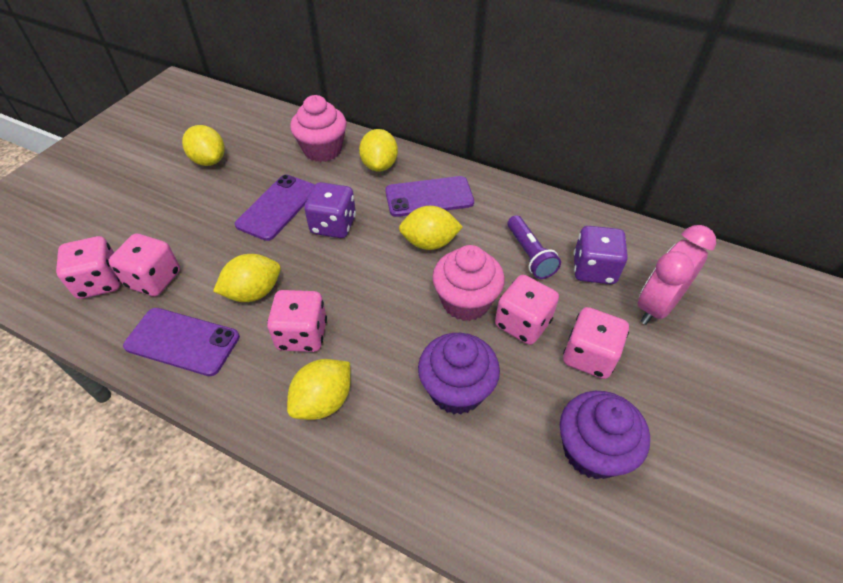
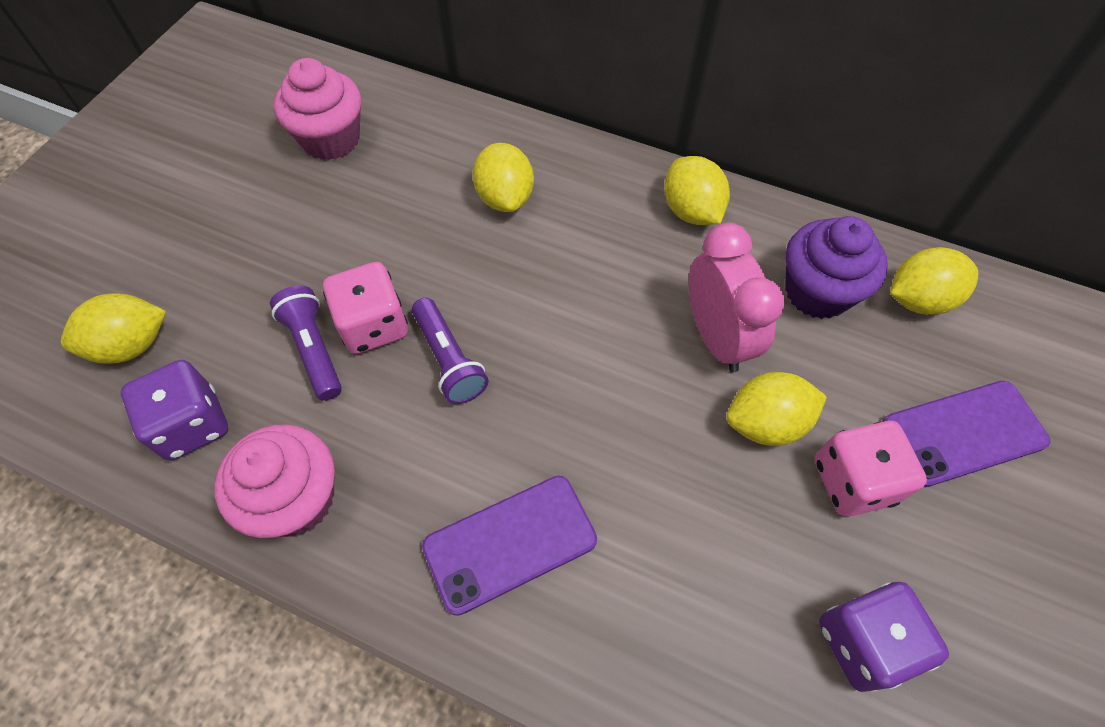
pink dice: 5 -> 2
purple cupcake: 2 -> 1
purple flashlight: 1 -> 2
purple phone: 3 -> 2

